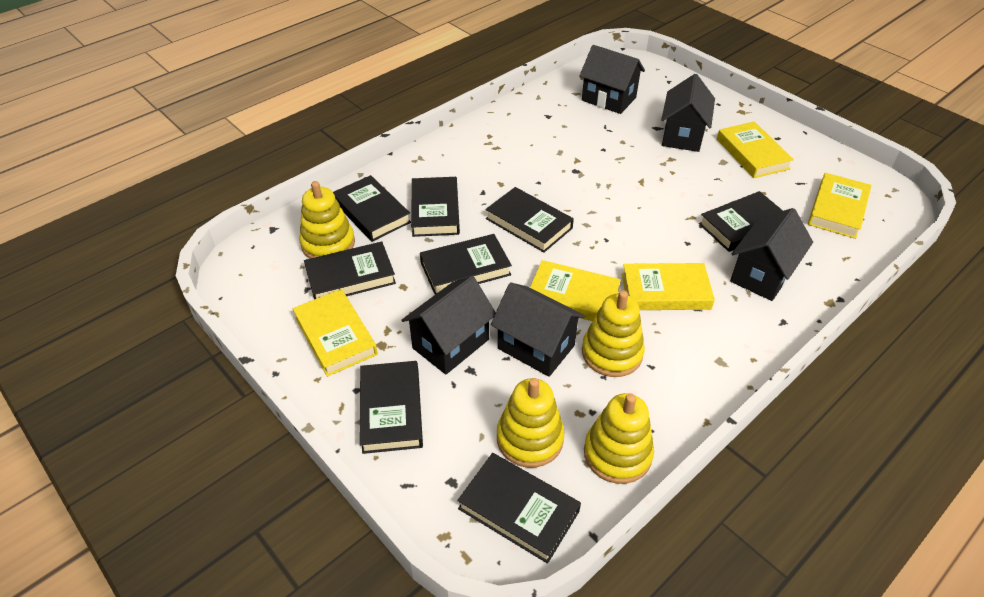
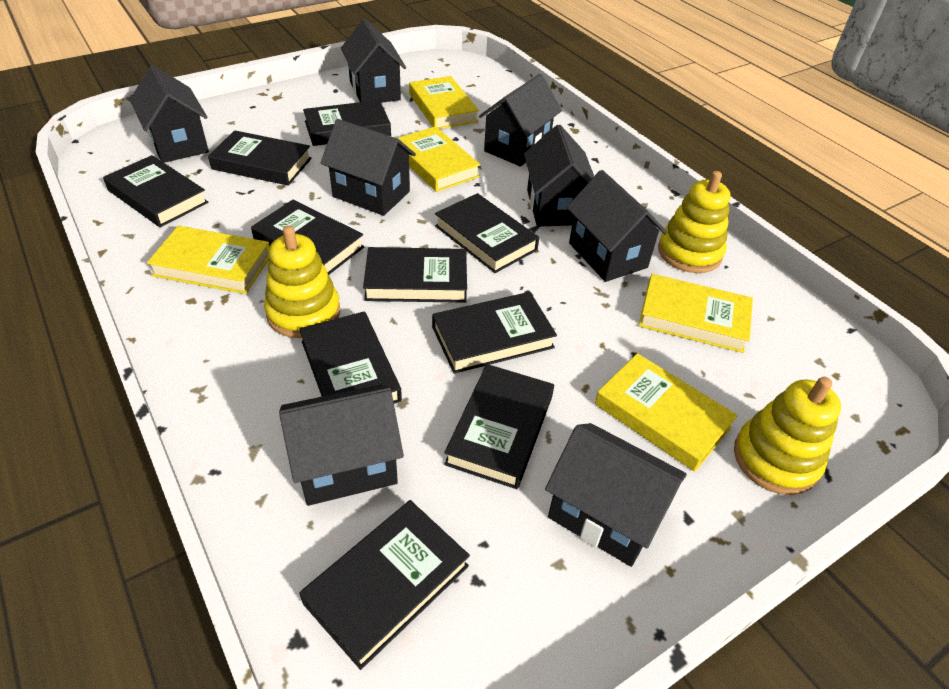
black book: 8 -> 10
black house: 5 -> 8
yellow stacking toy: 4 -> 3

